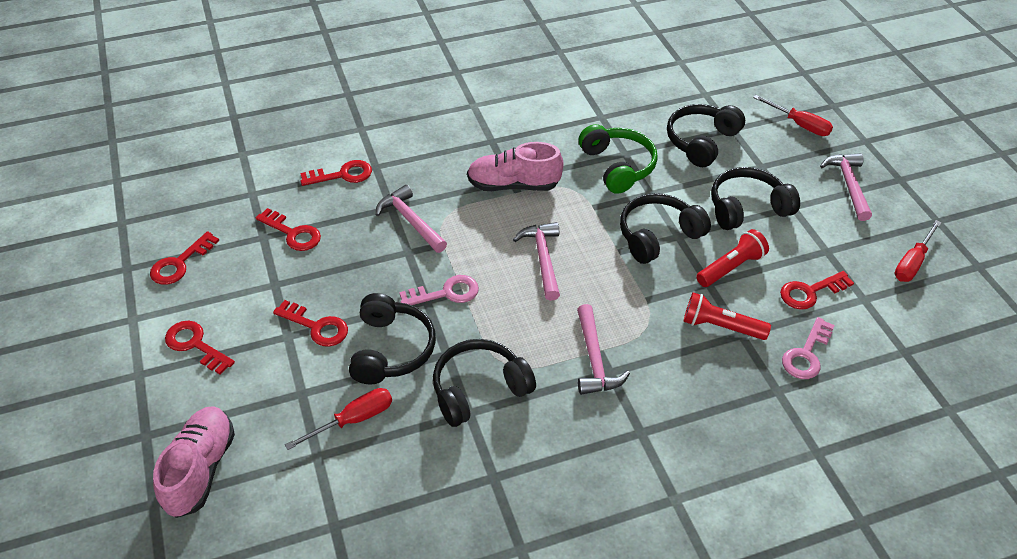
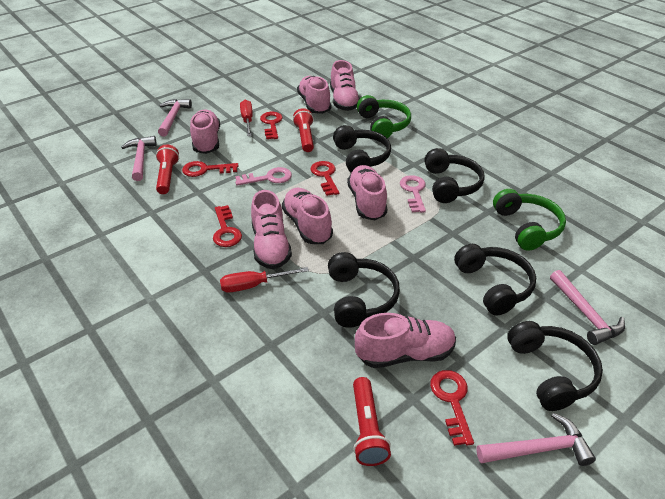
green headphones: 1 -> 2
pink shoe: 2 -> 7
red flashlight: 2 -> 3
red key: 6 -> 5
red screwdriver: 3 -> 2

